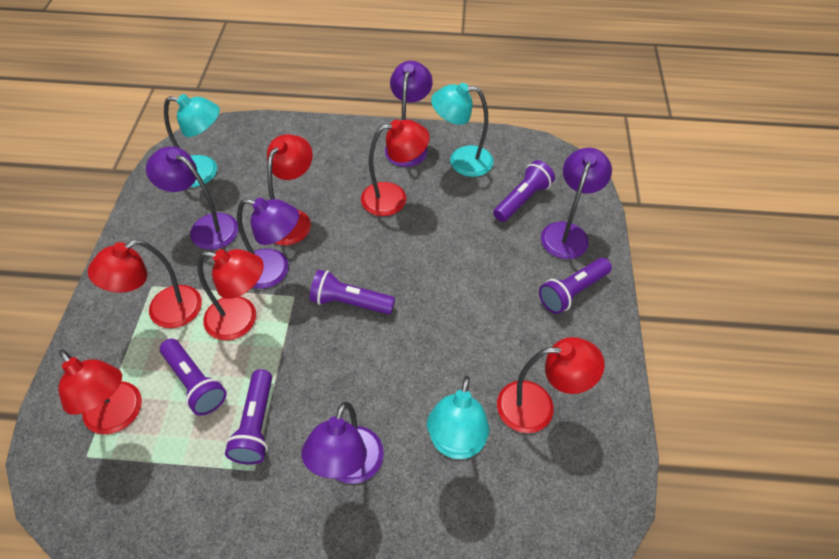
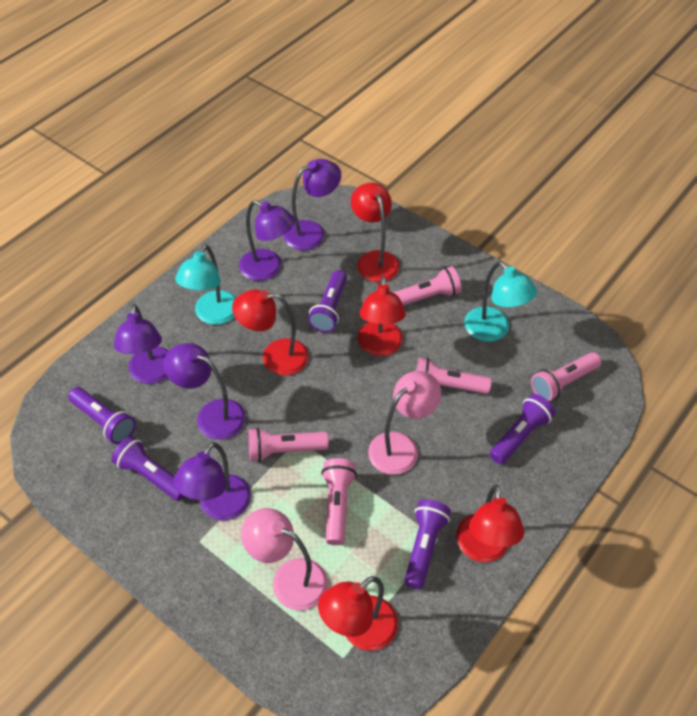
pink flashlight: 0 -> 5
pink lamp: 0 -> 2
red lamp: 6 -> 5
turquoise lamp: 3 -> 2

